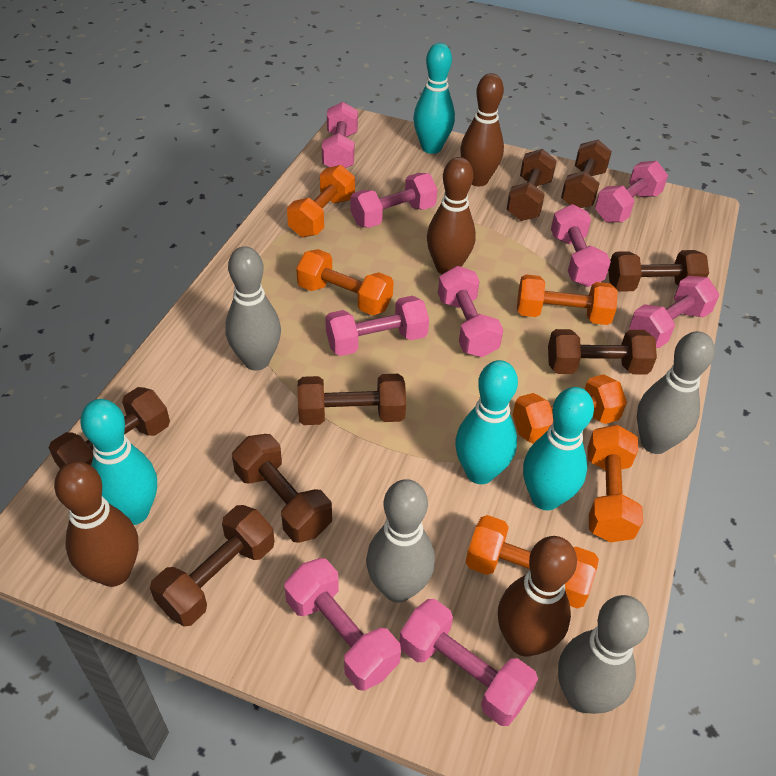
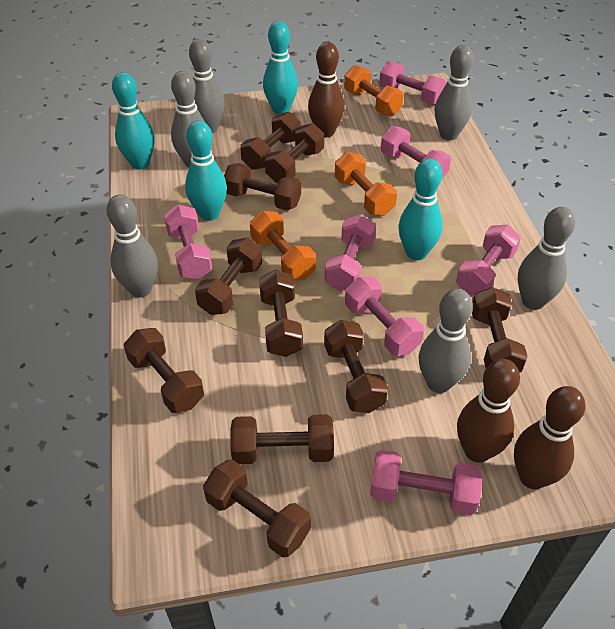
brown bowling pin: 4 -> 3
brown dumbbell: 8 -> 10
grey bowling pin: 4 -> 6
orange dumbbell: 6 -> 3
pink dumbbell: 9 -> 7

